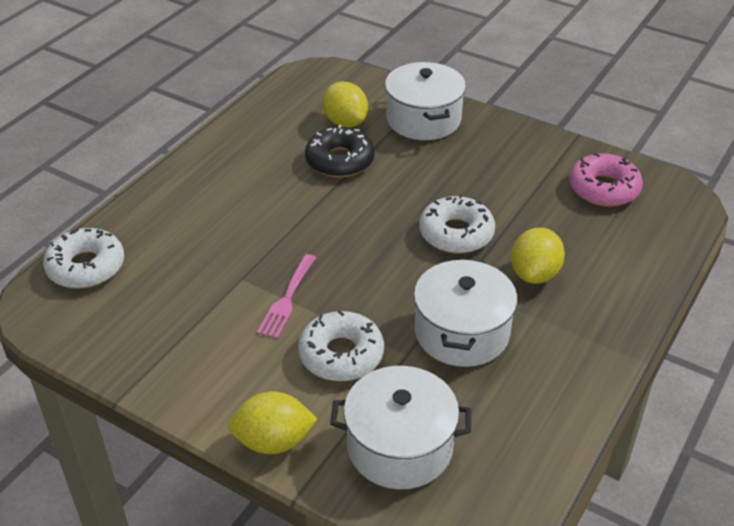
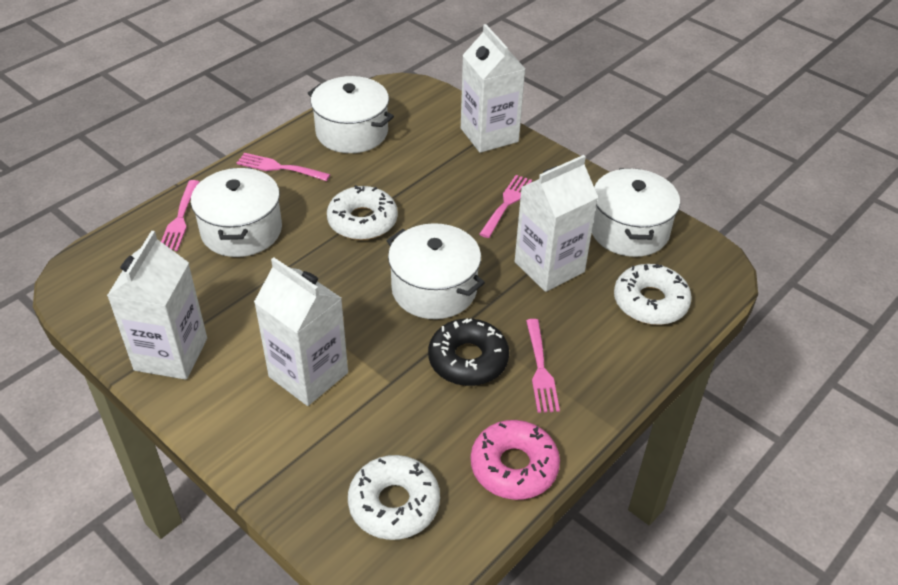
pink fork: 1 -> 4
white carton: 0 -> 4
white pot: 3 -> 4
yellow lemon: 3 -> 0

